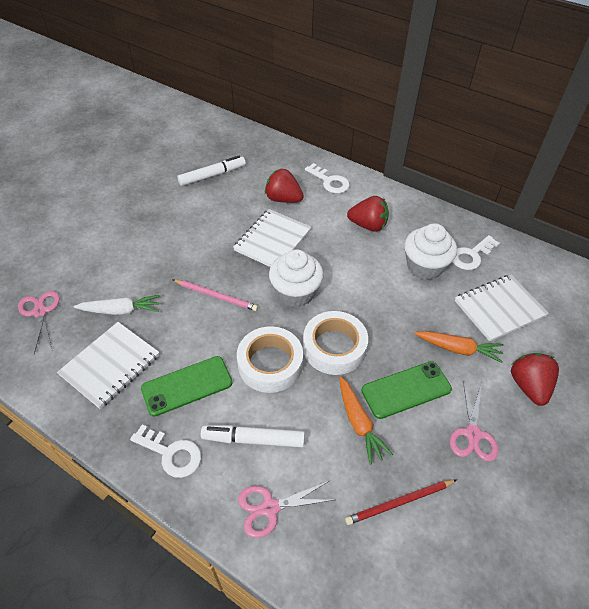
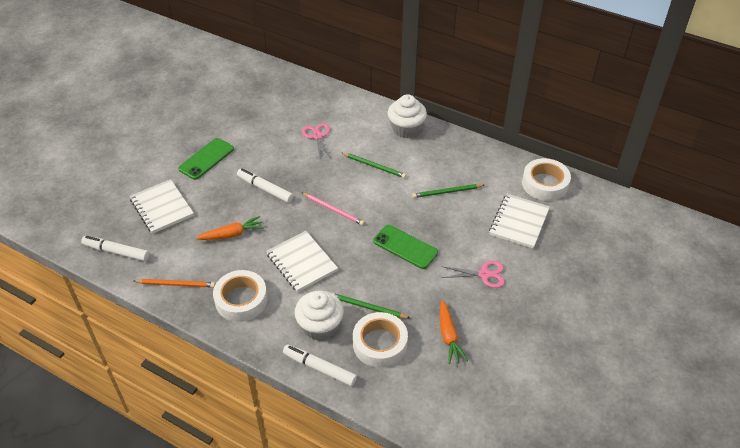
green pencil: 0 -> 3
orange pencil: 0 -> 1
pink scissors: 3 -> 2
red pencil: 1 -> 0
red strawberry: 3 -> 0
white carrot: 1 -> 0
white key: 3 -> 0
white marker: 2 -> 3
white tape: 2 -> 3

